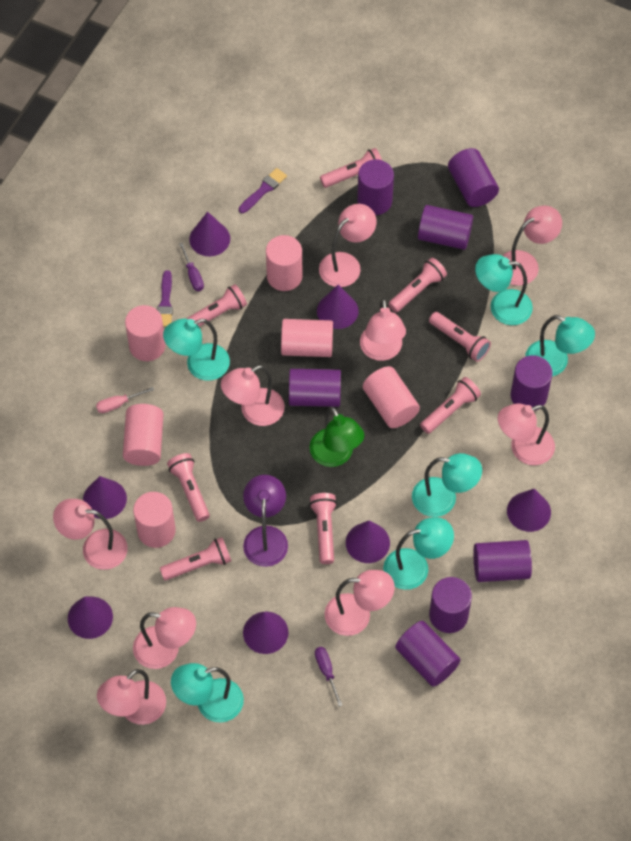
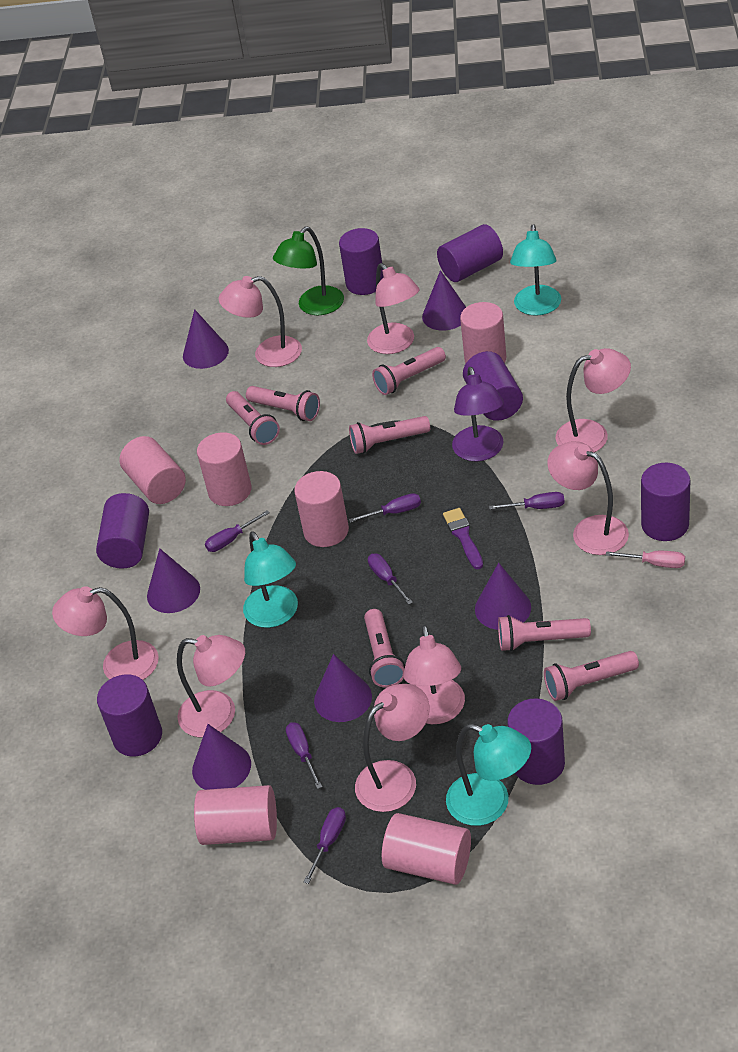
pink flashlight: 8 -> 7
pink lamp: 9 -> 8
purple brush: 2 -> 1
purple cone: 7 -> 6
purple cylinder: 8 -> 7
purple screwdriver: 2 -> 6
turquoise lamp: 6 -> 3

